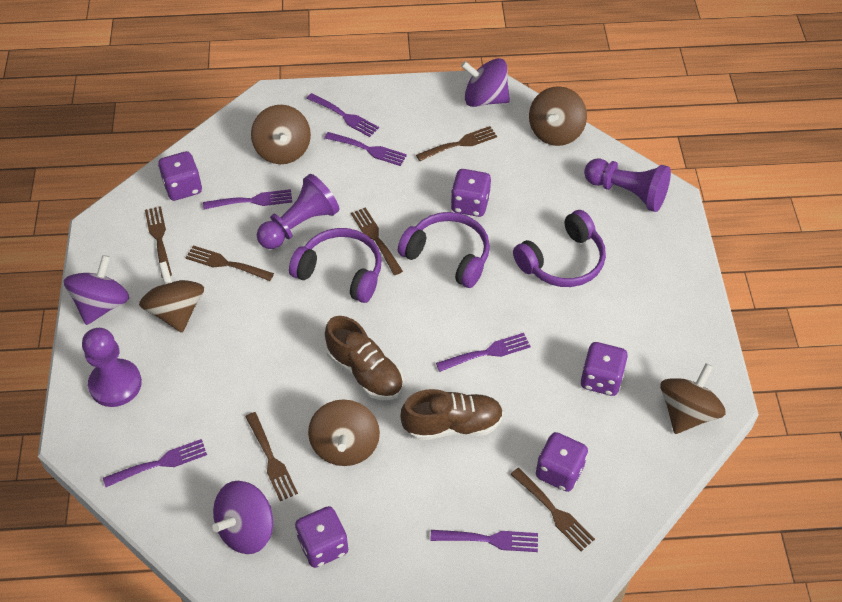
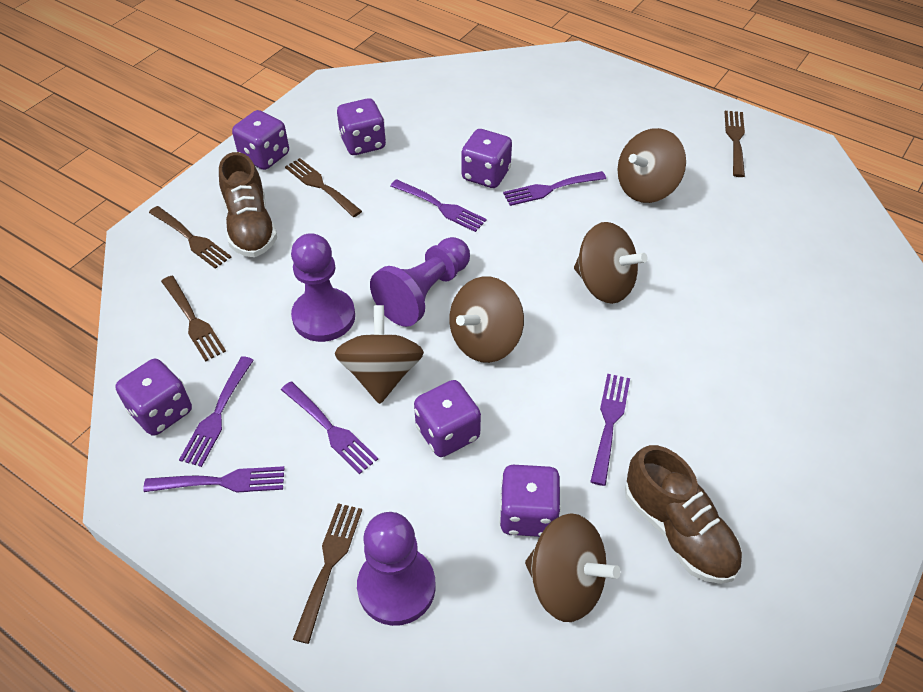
brown fork: 6 -> 5
purple dice: 5 -> 6
purple headphones: 3 -> 0
purple spinning top: 3 -> 0

